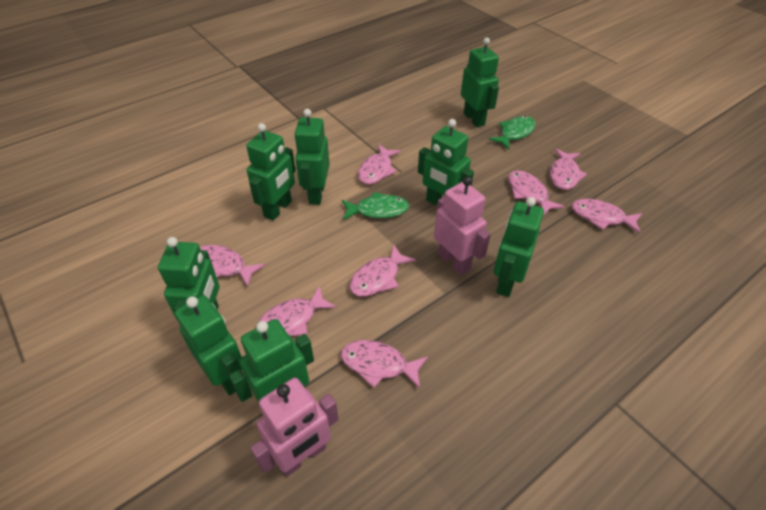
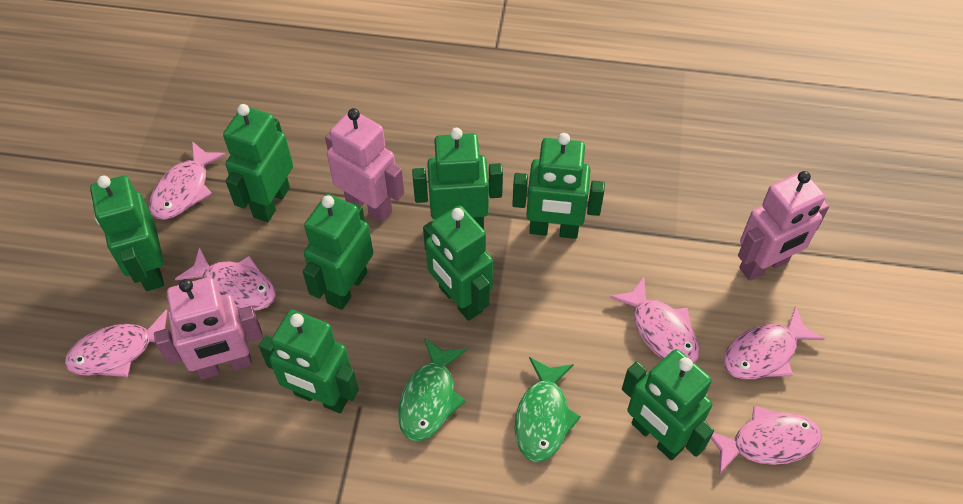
pink fish: 8 -> 6
pink robot: 2 -> 3

